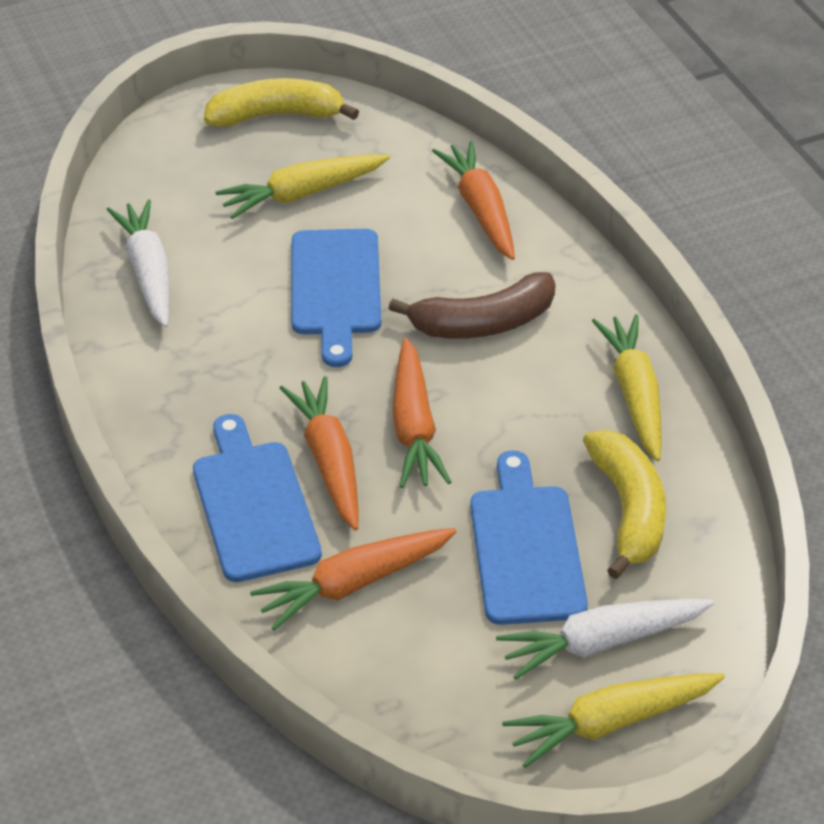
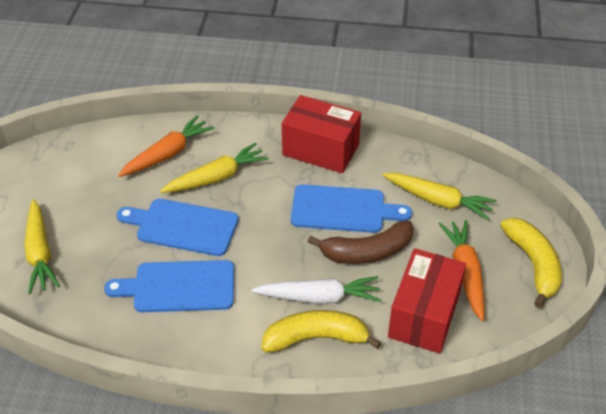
orange carrot: 4 -> 2
red box: 0 -> 2
white carrot: 2 -> 1

